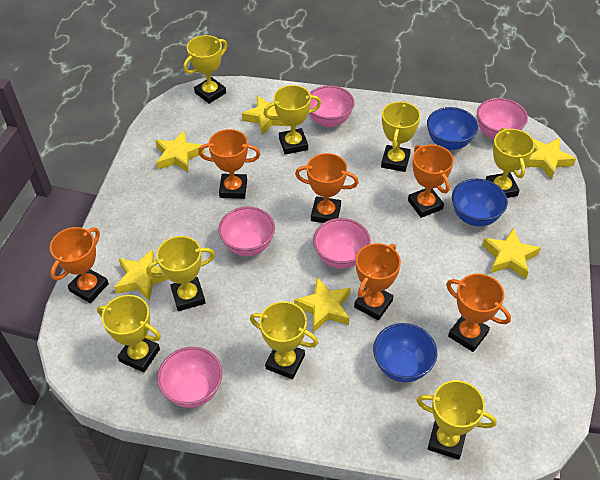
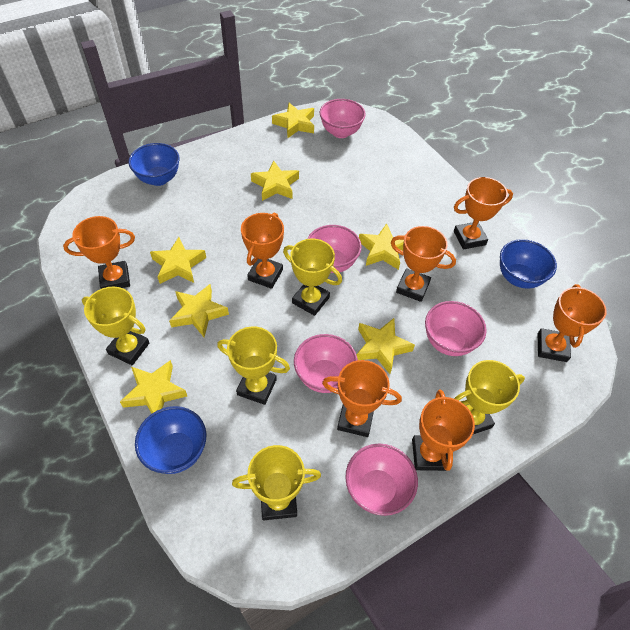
orange trophy: 6 -> 7
yellow star: 6 -> 7
yellow trophy: 8 -> 5

